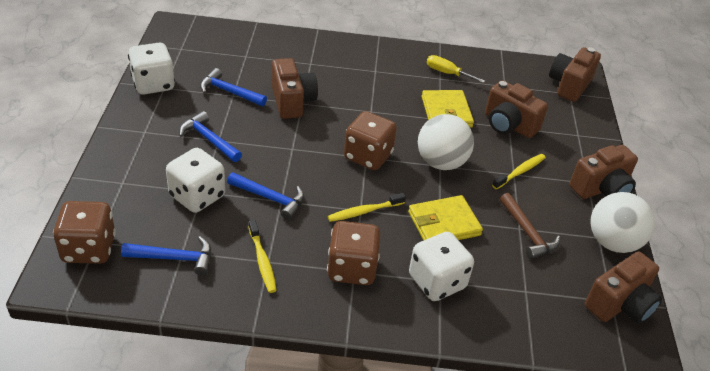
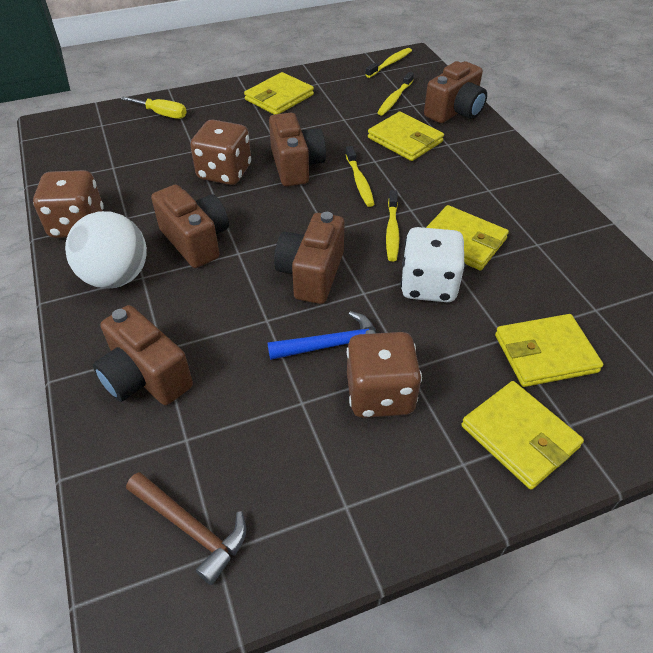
blue hammer: 4 -> 1
white ball: 2 -> 1
white dice: 3 -> 1
yellow toothbrush: 3 -> 4
yellow wallet: 2 -> 5

